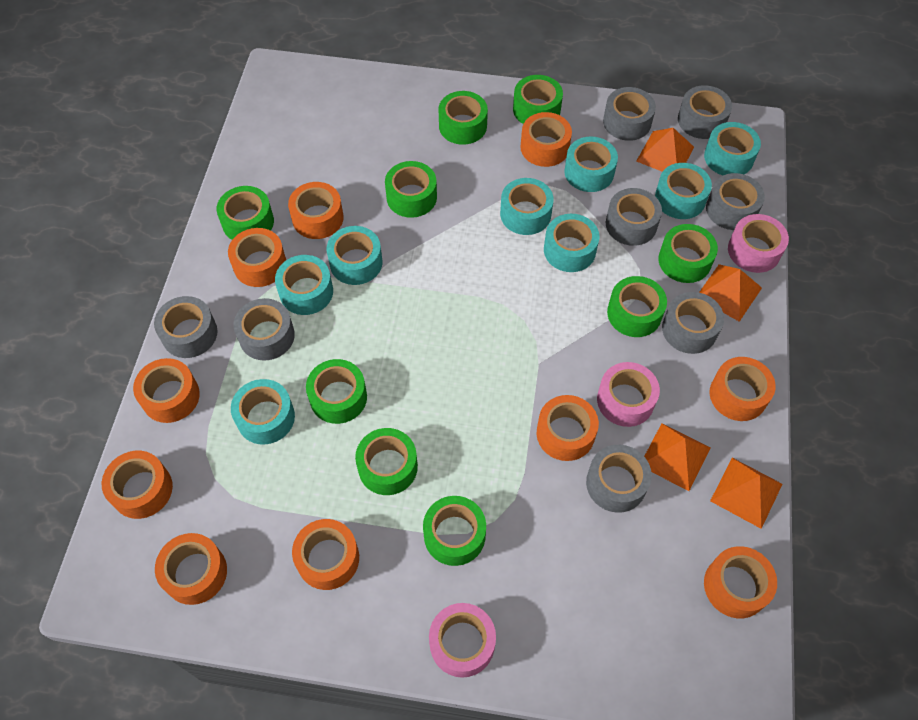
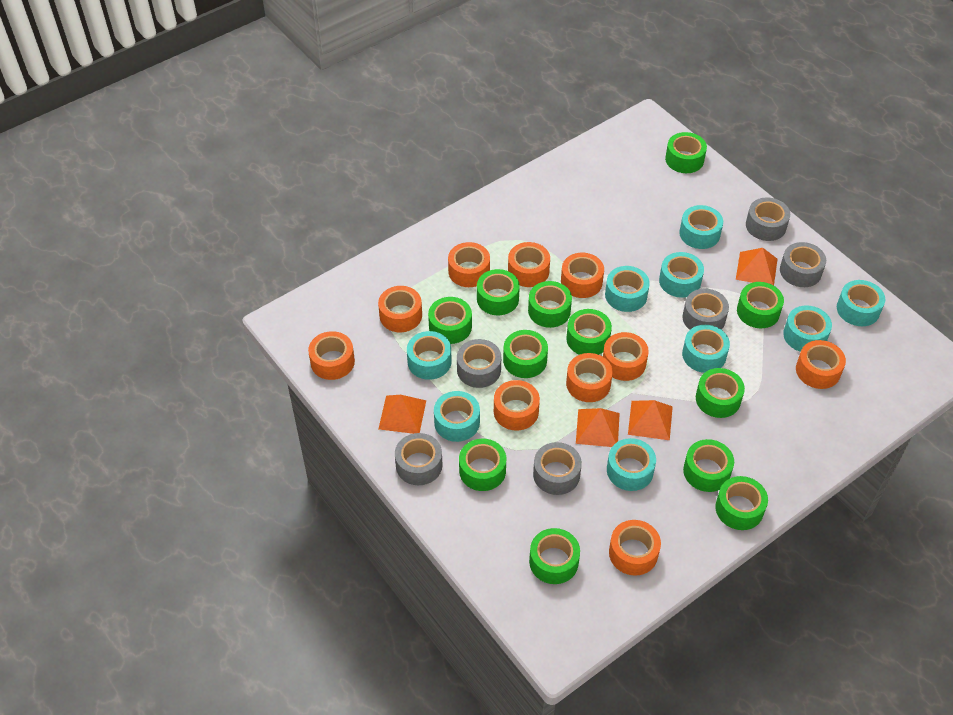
green tape: 9 -> 12
grey tape: 8 -> 6
pink tape: 3 -> 0
turquoise tape: 8 -> 9

